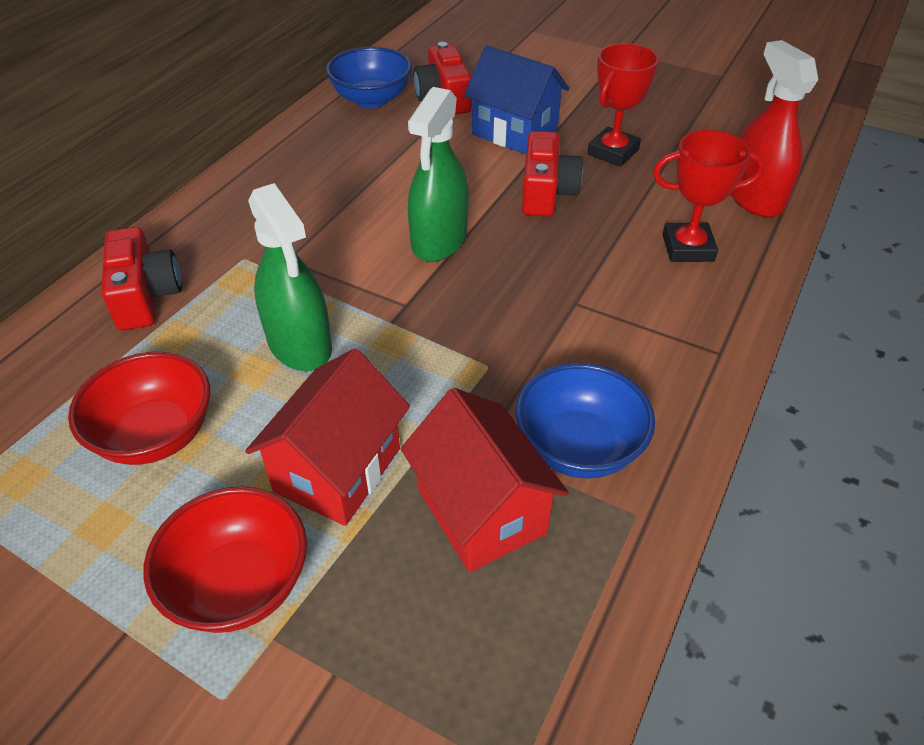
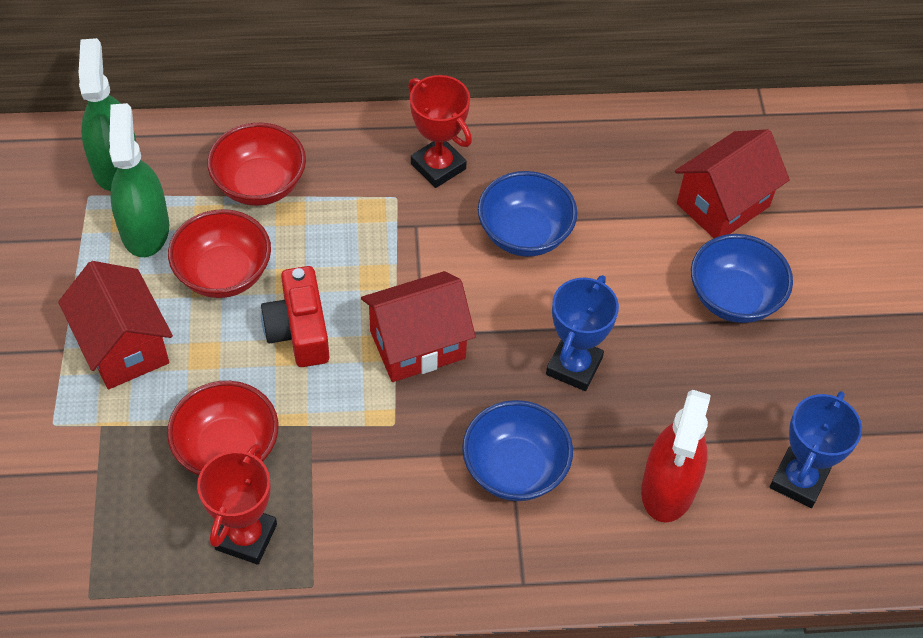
blue bowl: 2 -> 3
blue house: 1 -> 0
blue trophy: 0 -> 2
red bowl: 2 -> 3
red camera: 3 -> 1
red house: 2 -> 3

